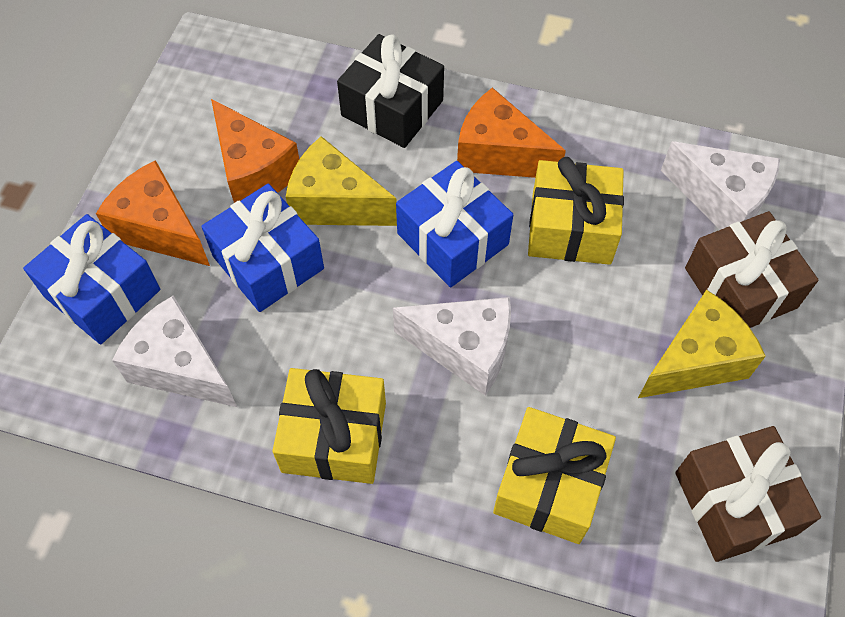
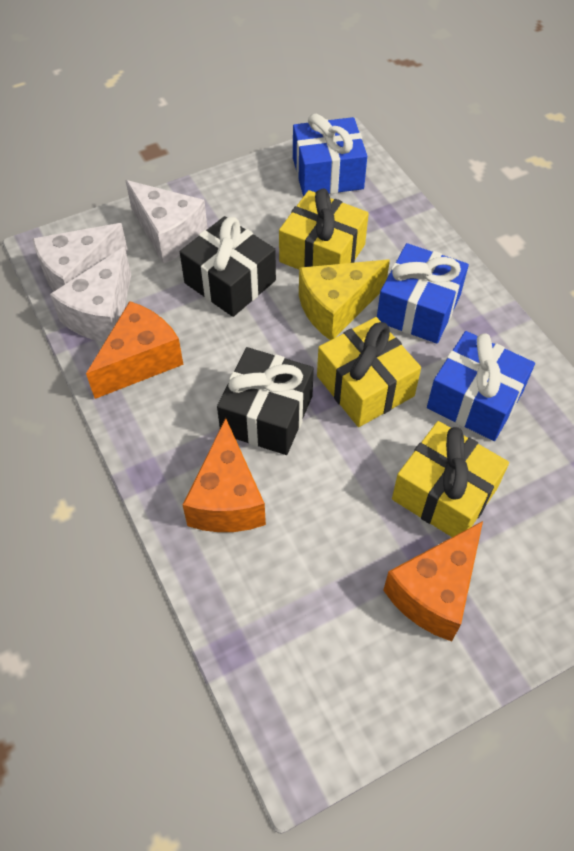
black gift: 1 -> 2
brown gift: 2 -> 0
yellow cheese: 2 -> 1

